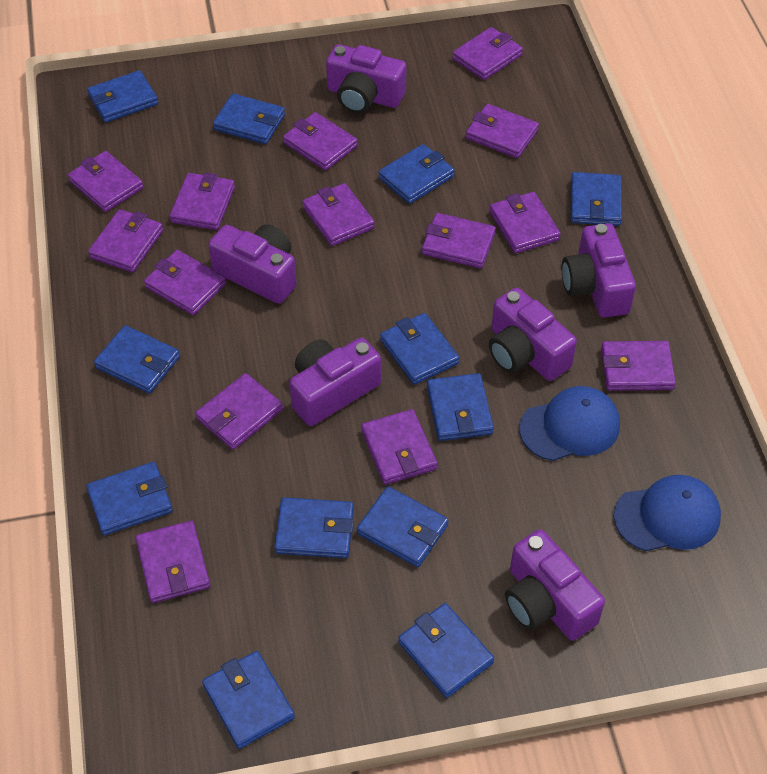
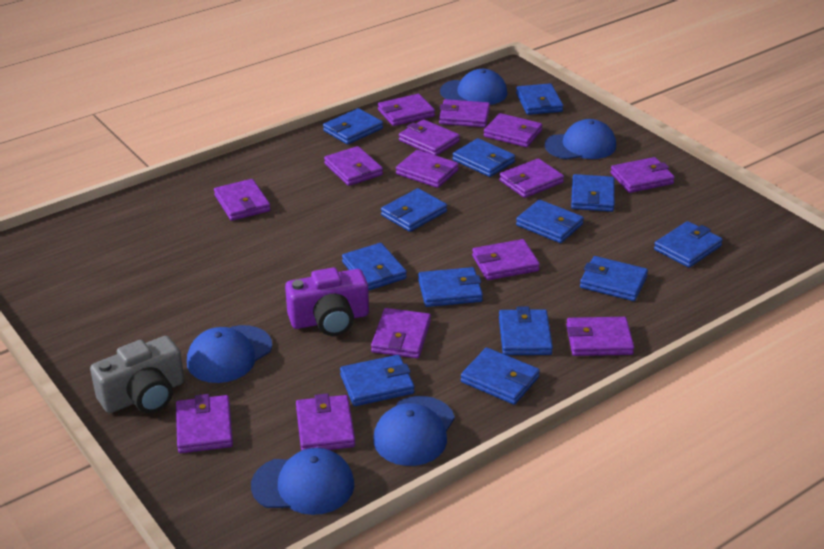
blue cap: 2 -> 5
blue wallet: 12 -> 13
grey camera: 0 -> 1
purple camera: 6 -> 1

